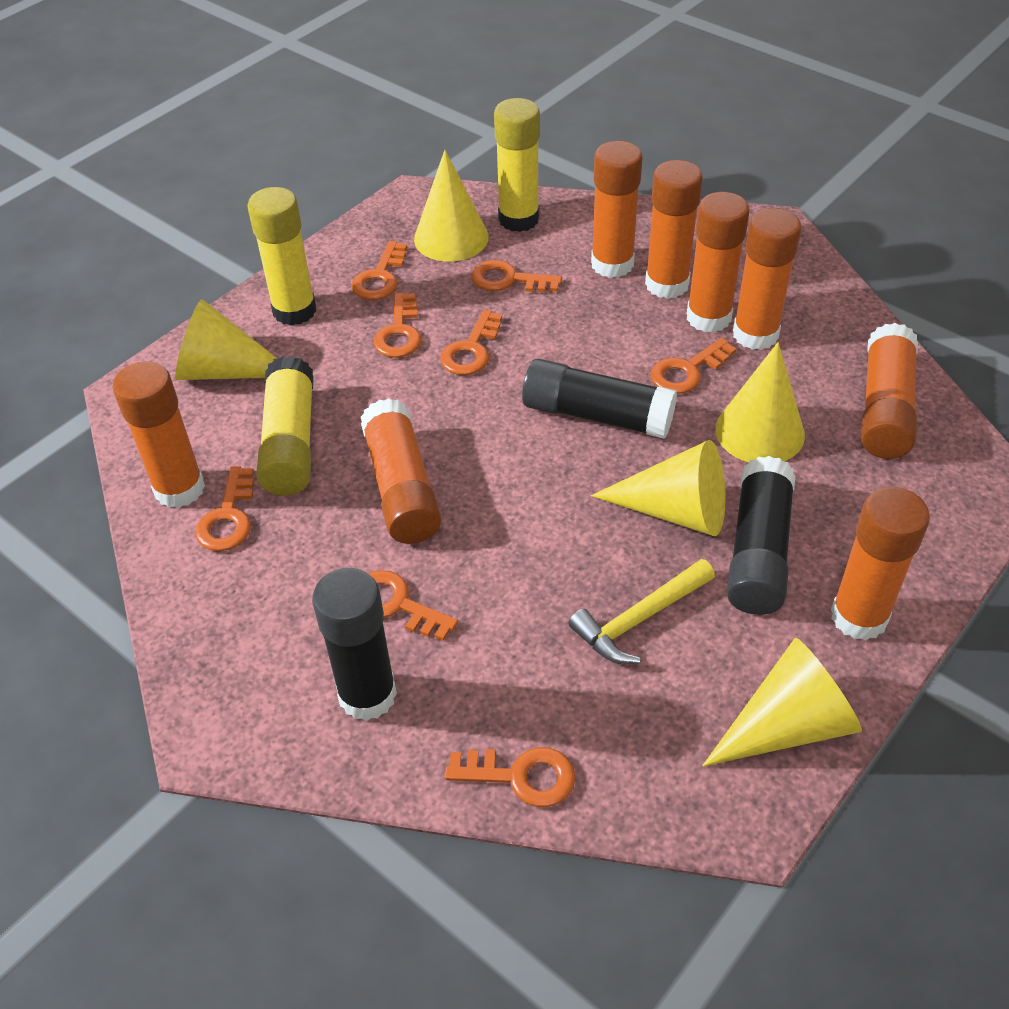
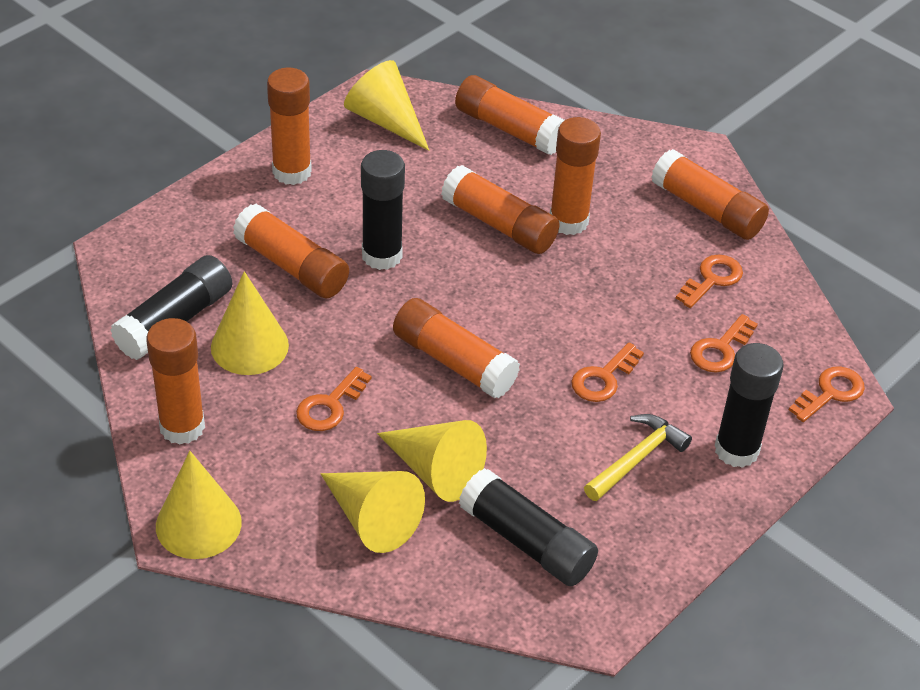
black glue stick: 3 -> 4
orange key: 8 -> 5
yellow glue stick: 3 -> 0

